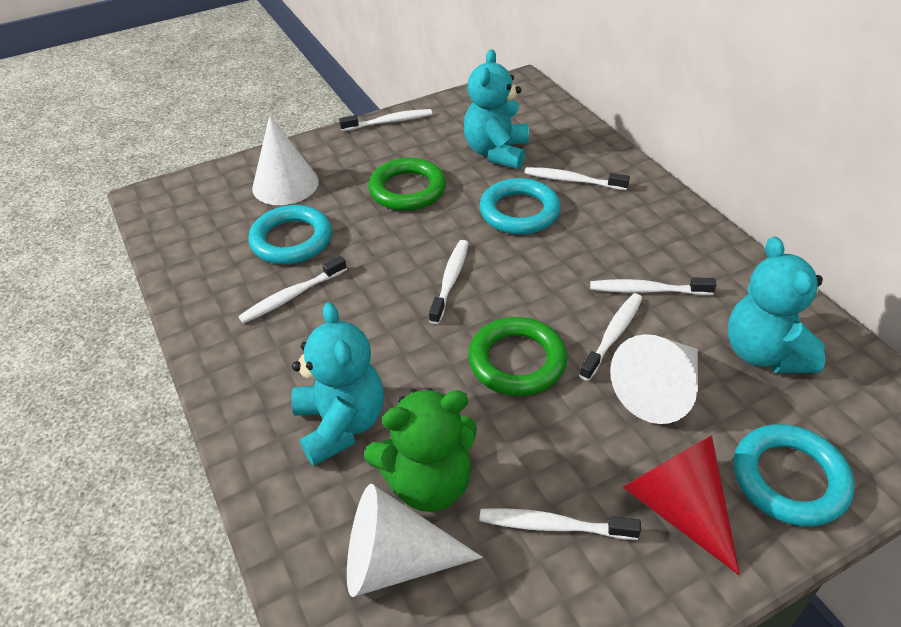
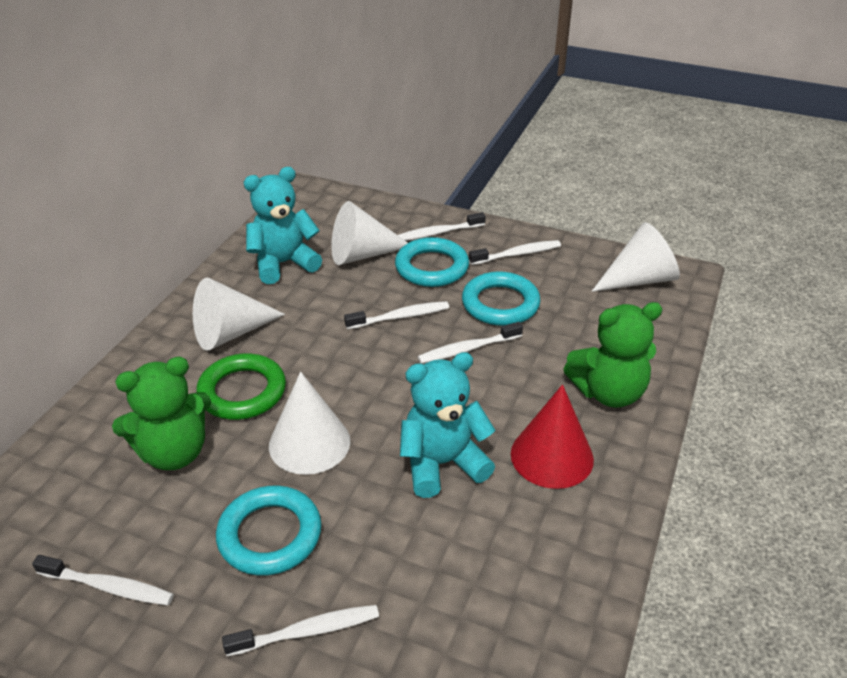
green ring: 2 -> 1
green teddy bear: 1 -> 2
turquoise teddy bear: 3 -> 2
white cone: 3 -> 4
white toothbrush: 7 -> 6

